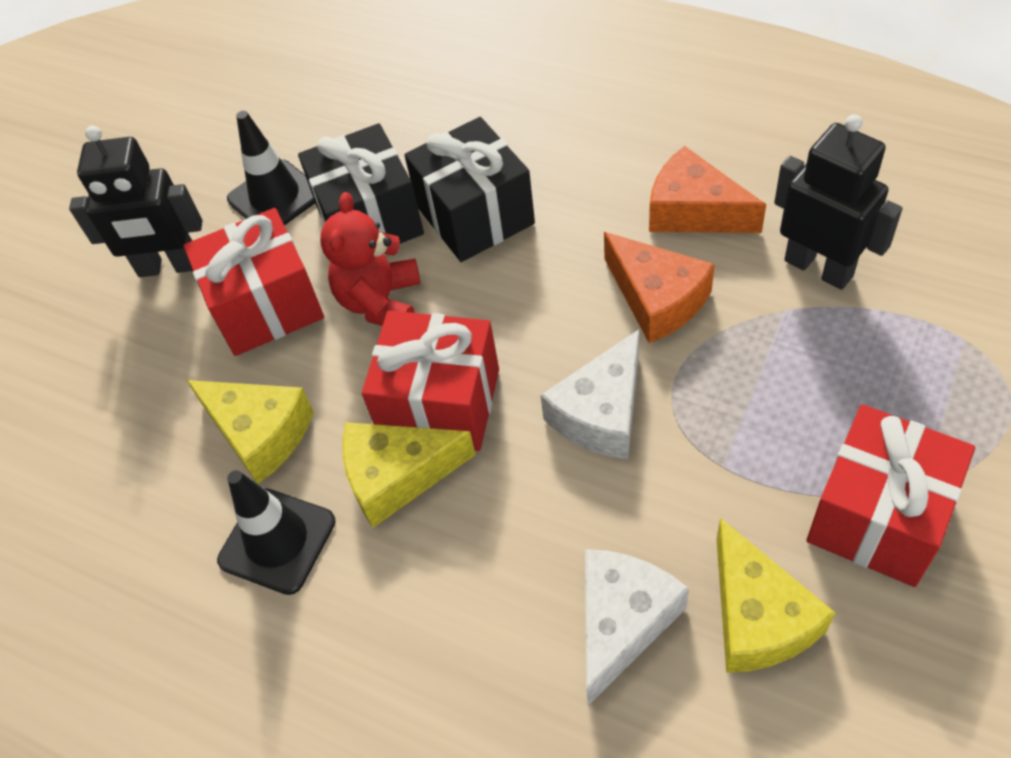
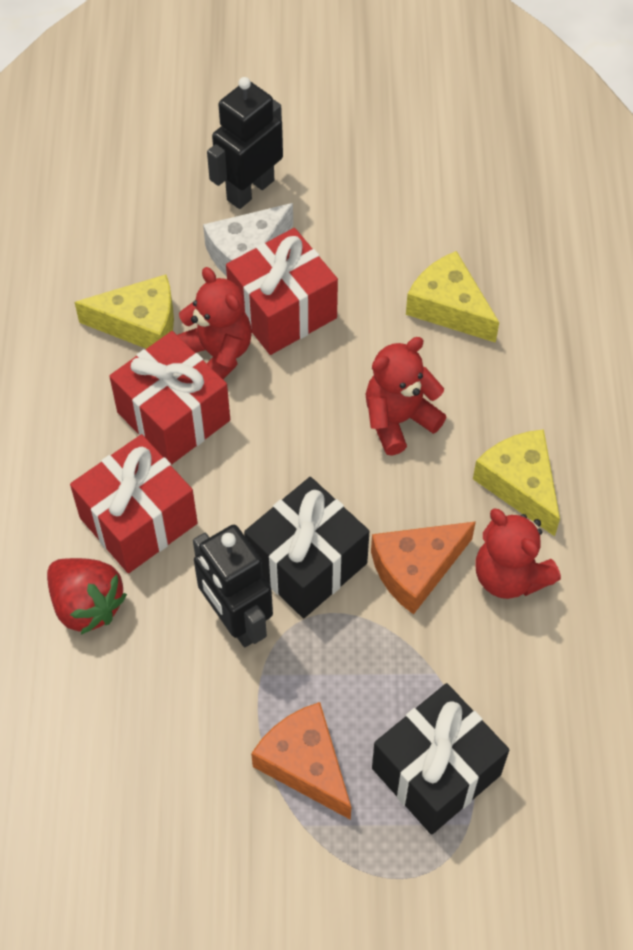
black traffic cone: 2 -> 0
red strawberry: 0 -> 1
red teddy bear: 1 -> 3
white cheese: 2 -> 1

